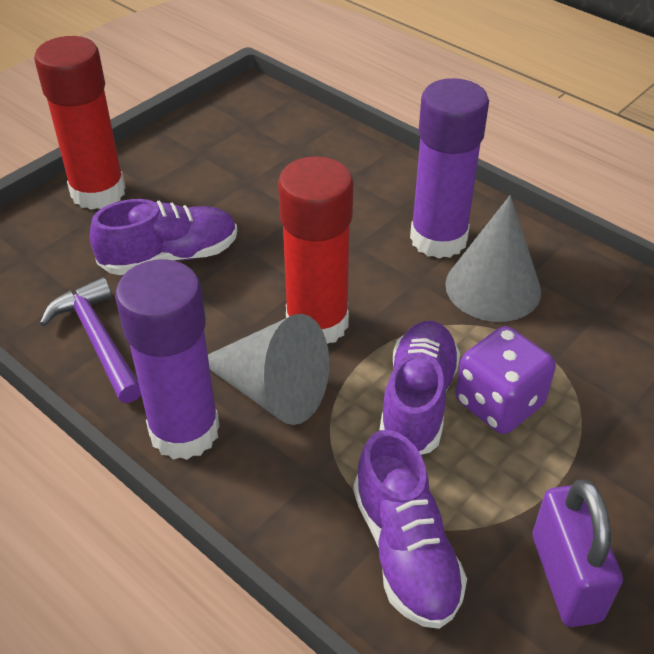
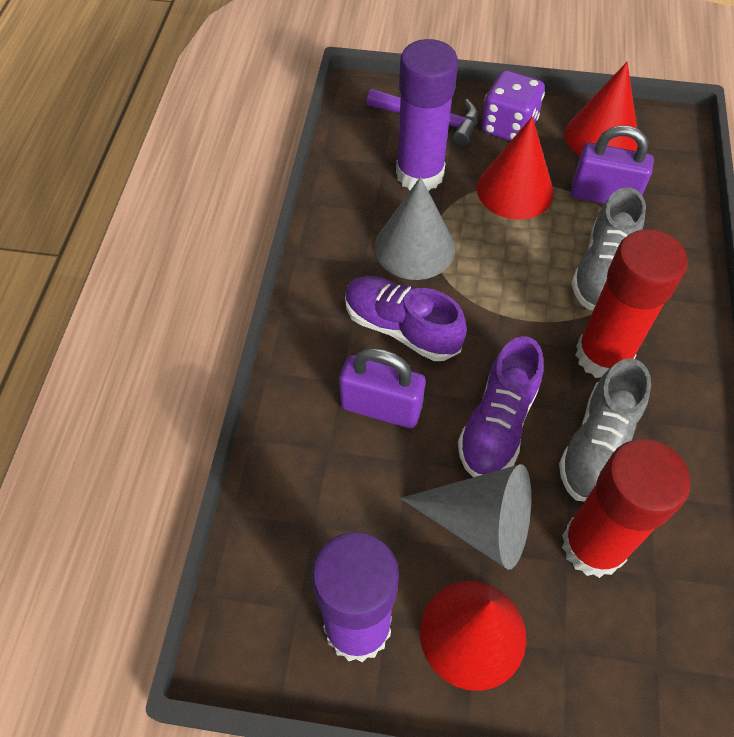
grey shoe: 0 -> 2
purple padlock: 1 -> 2
purple shoe: 3 -> 2
red cone: 0 -> 3

